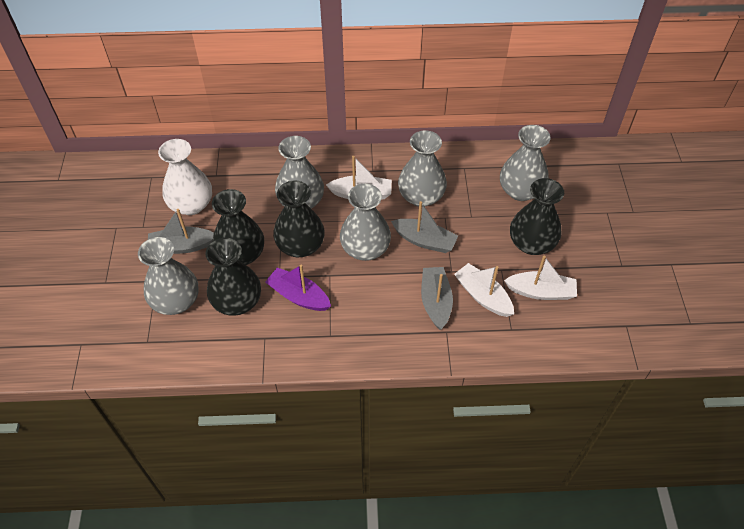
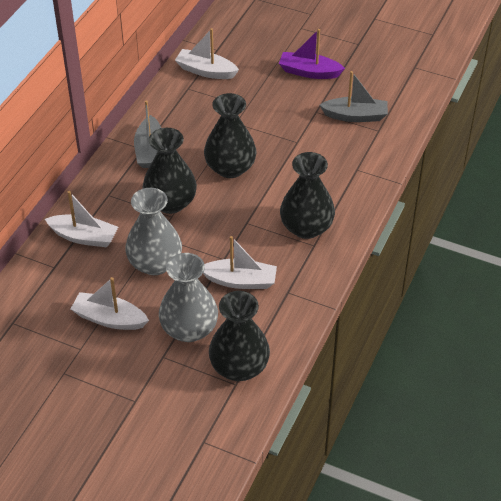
grey boat: 3 -> 2
grey vase: 5 -> 2
white boat: 3 -> 4
white vase: 1 -> 0

